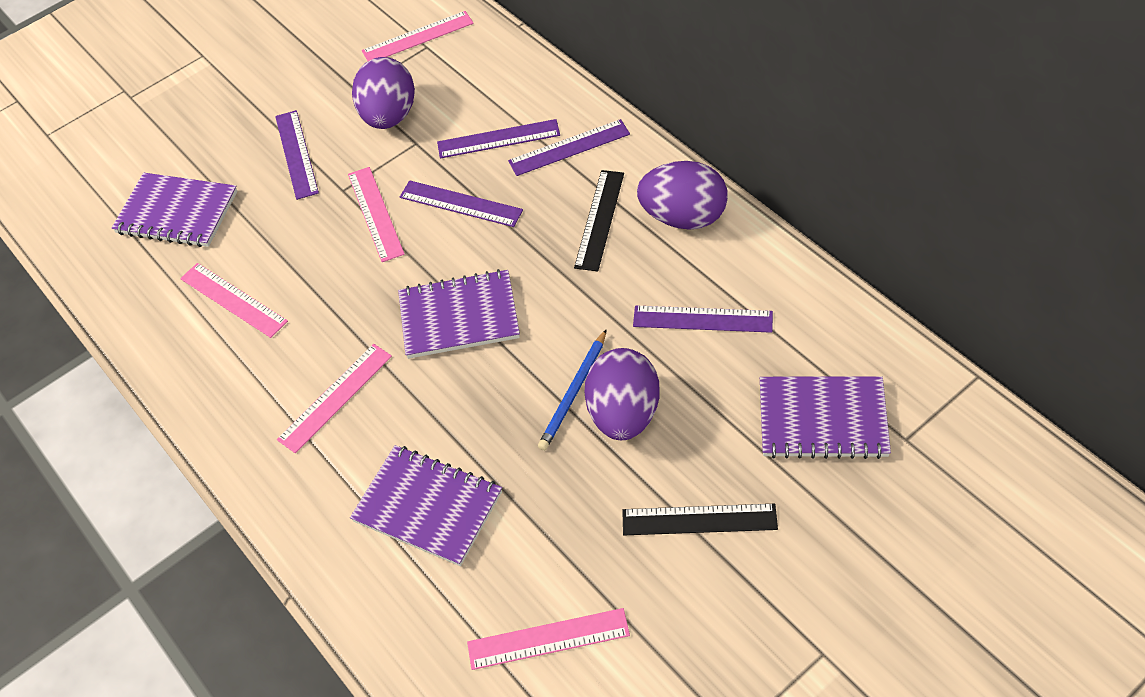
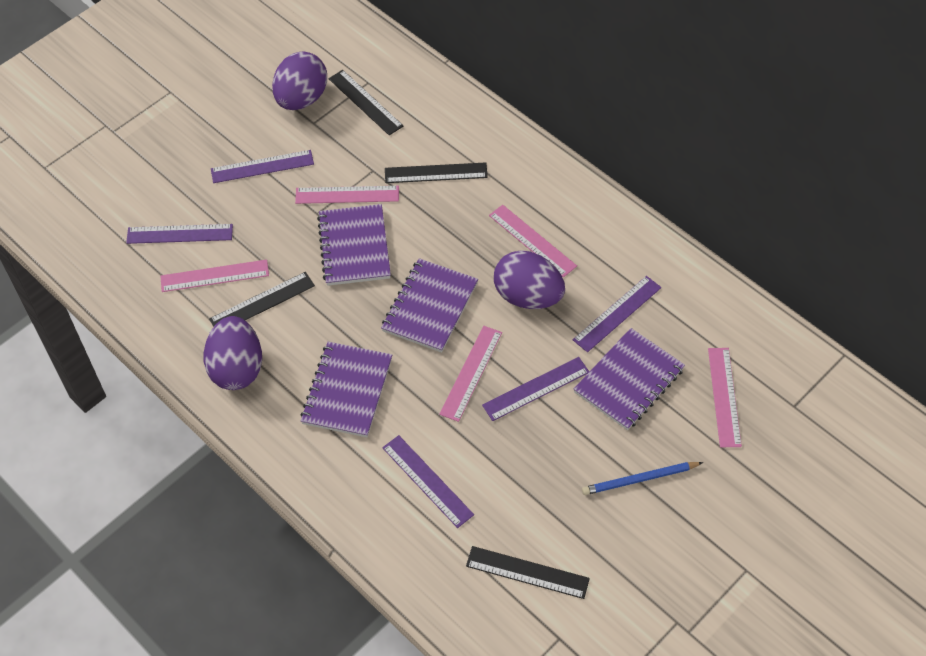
black ruler: 2 -> 4

